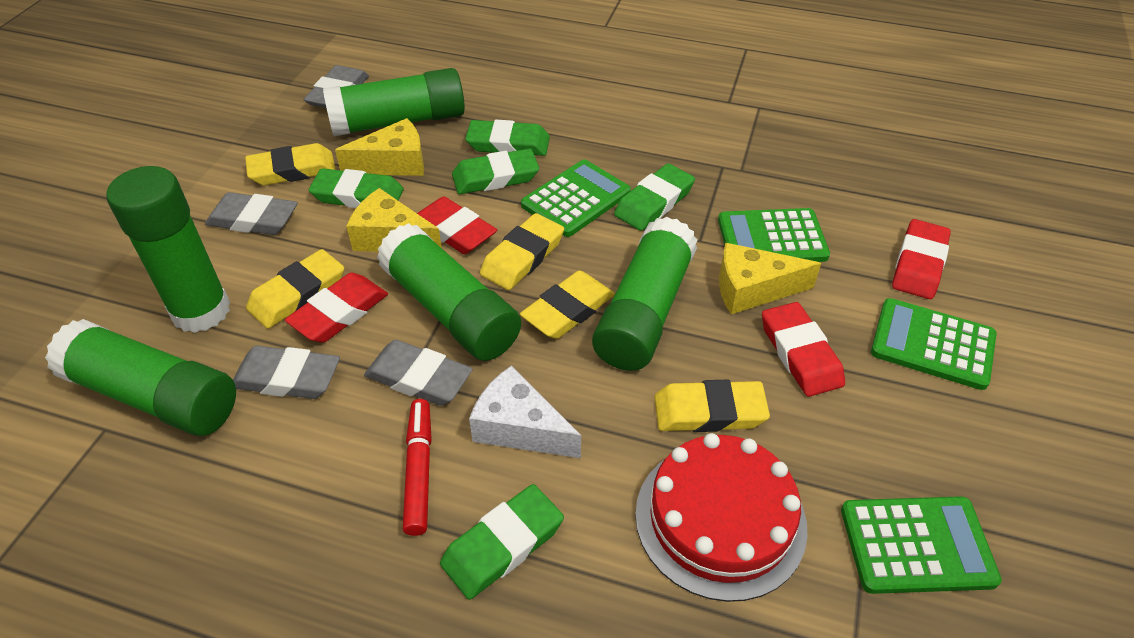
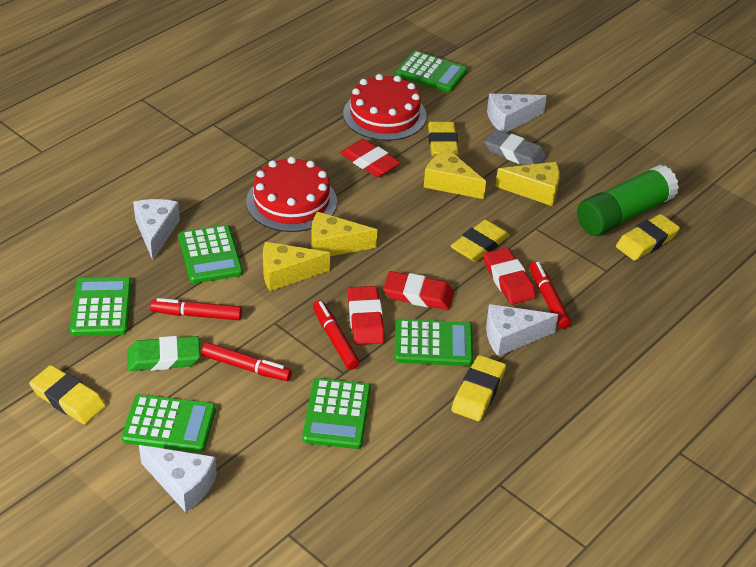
green calculator: 4 -> 6
green eraser: 5 -> 1
green glue stick: 5 -> 1
grey eraser: 4 -> 1
red cake: 1 -> 2
red marker: 1 -> 4
white cheese: 1 -> 4
yellow cheese: 3 -> 4

